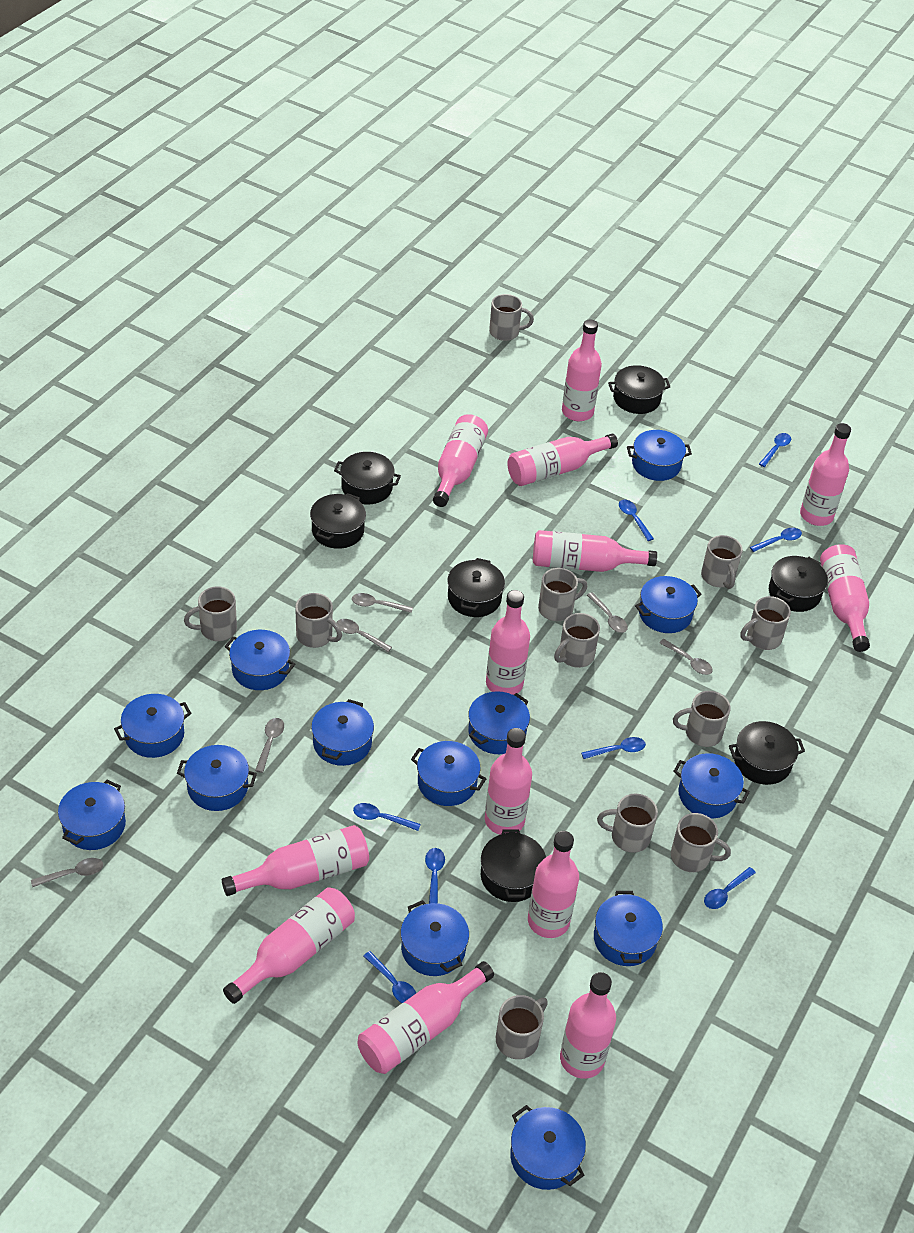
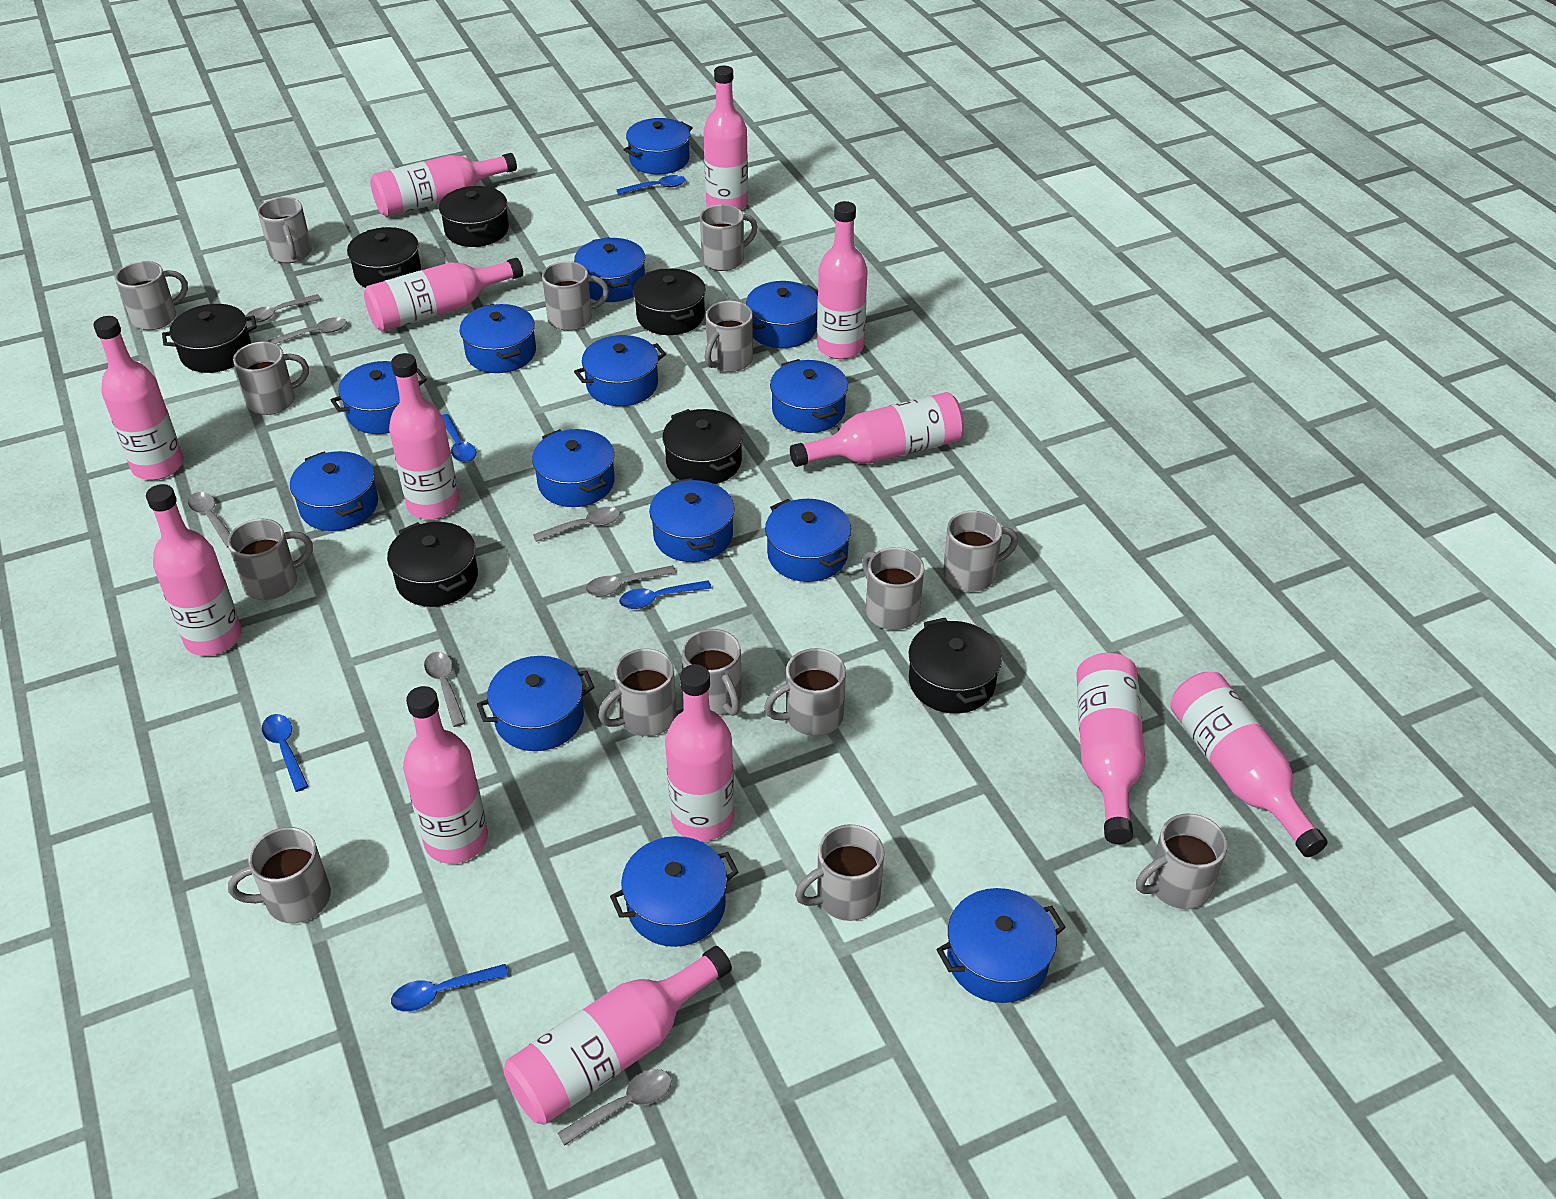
blue pot: 13 -> 14
blue spoon: 8 -> 5
grey mug: 11 -> 15
grey spoon: 6 -> 7

